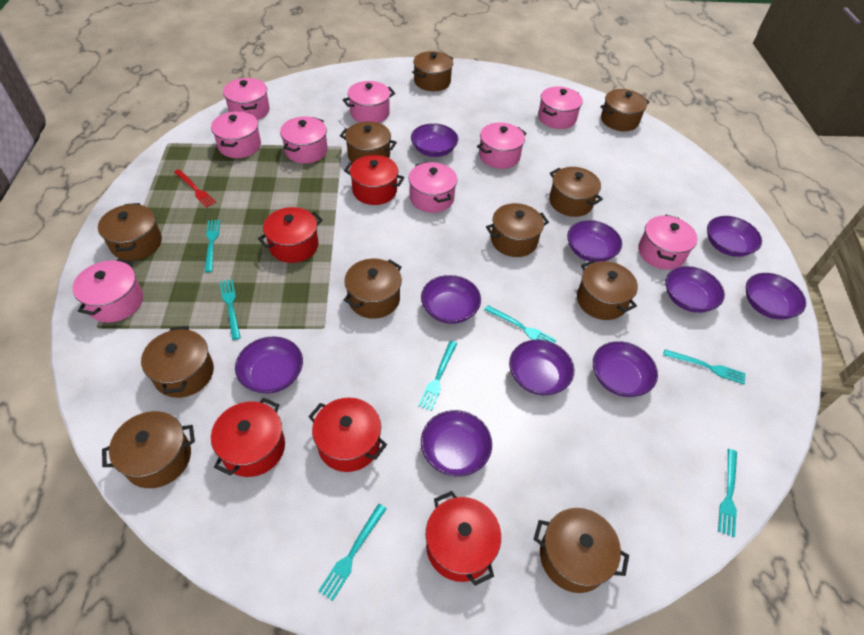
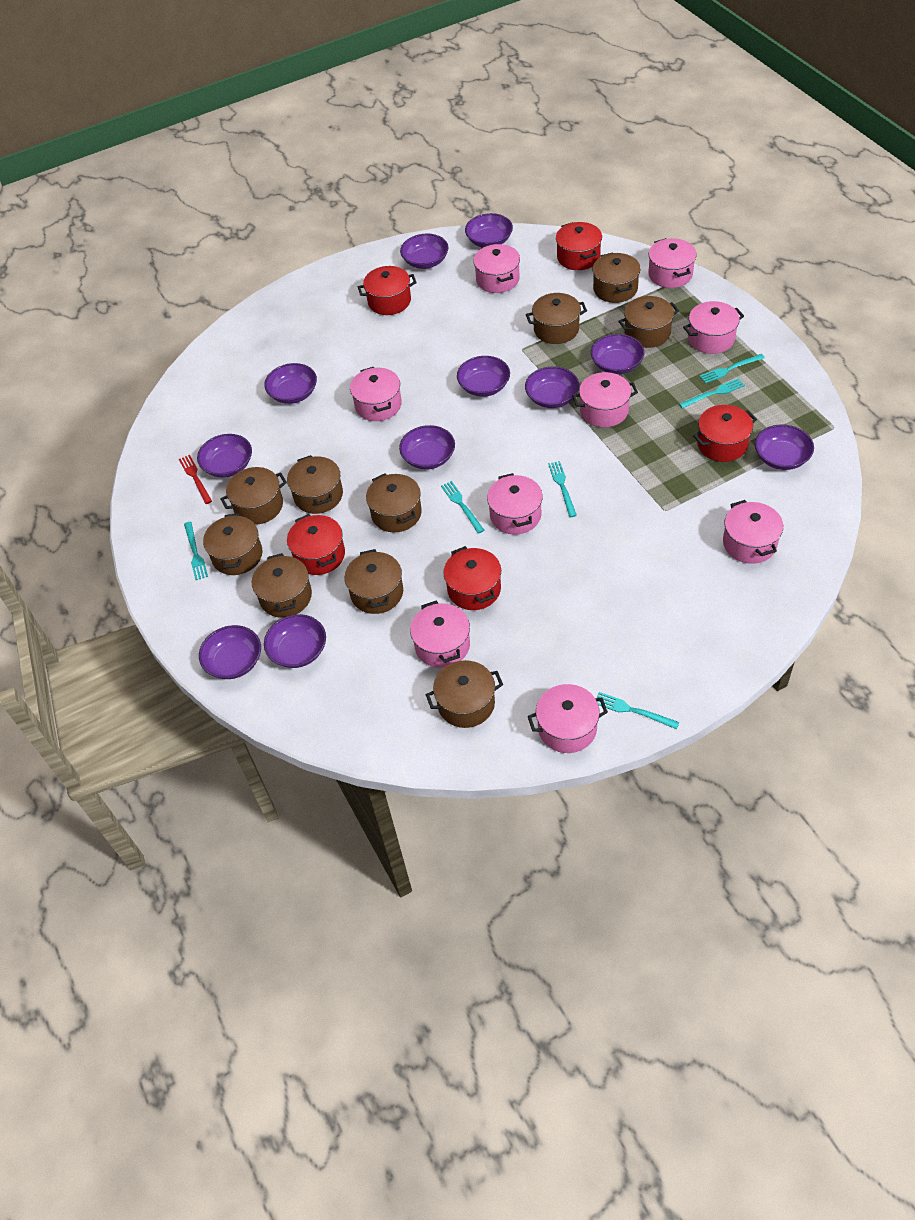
brown pot: 11 -> 10
purple bowl: 10 -> 11
turquoise fork: 7 -> 6

